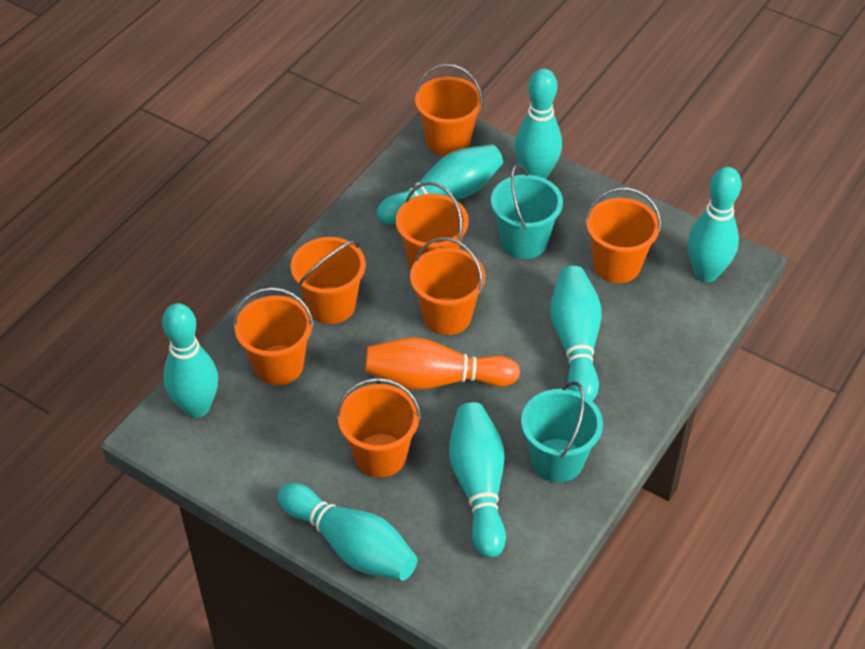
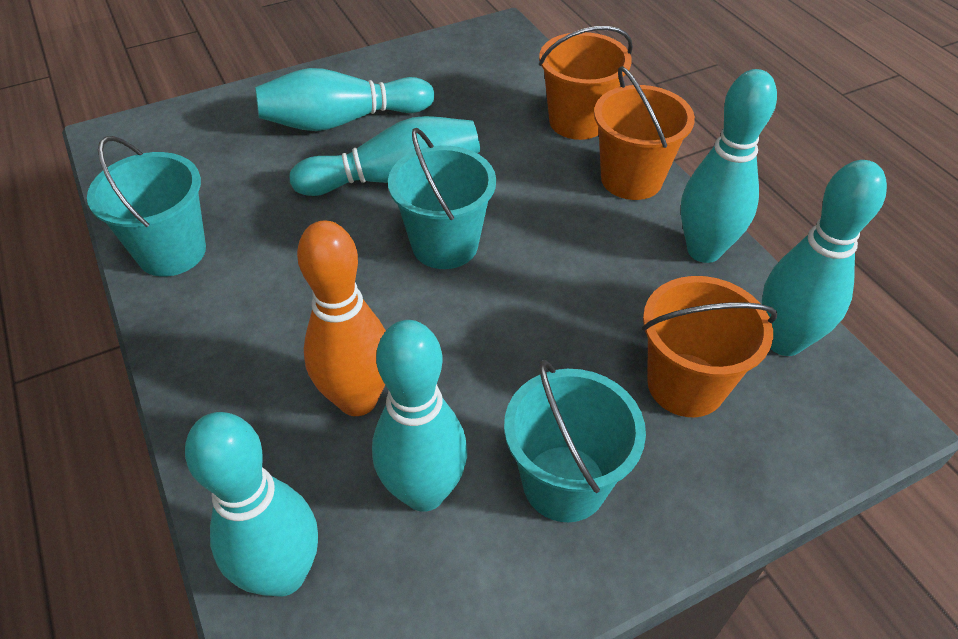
orange bucket: 7 -> 3
turquoise bowling pin: 7 -> 6
turquoise bucket: 2 -> 3

